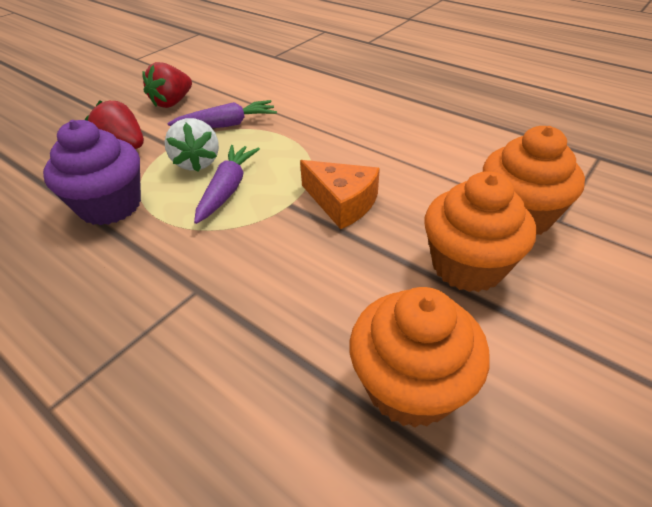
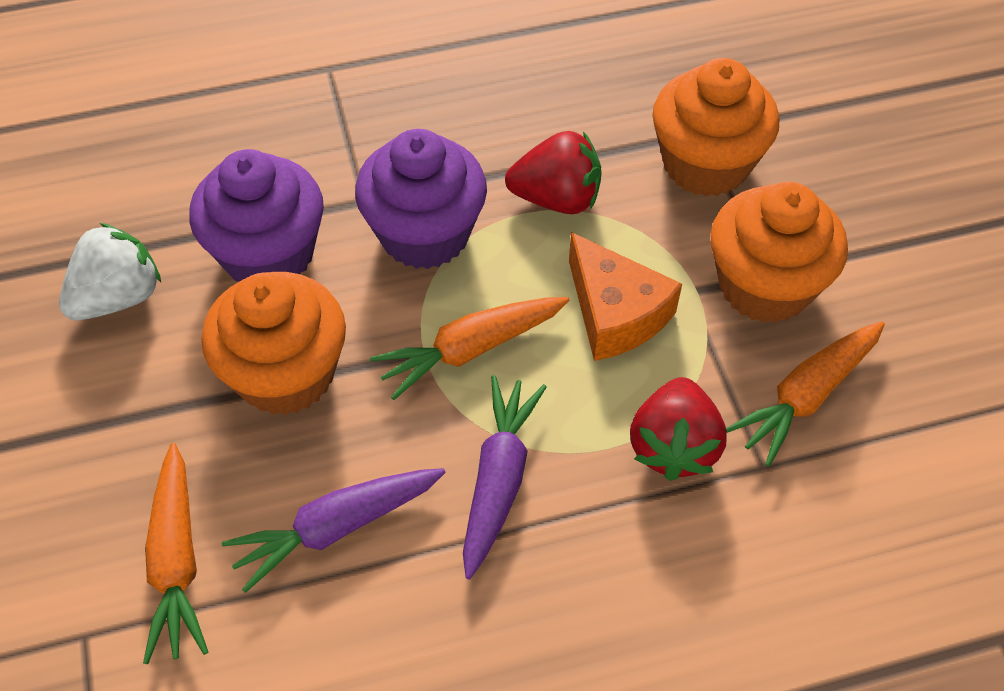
orange carrot: 0 -> 3
purple cupcake: 1 -> 2

